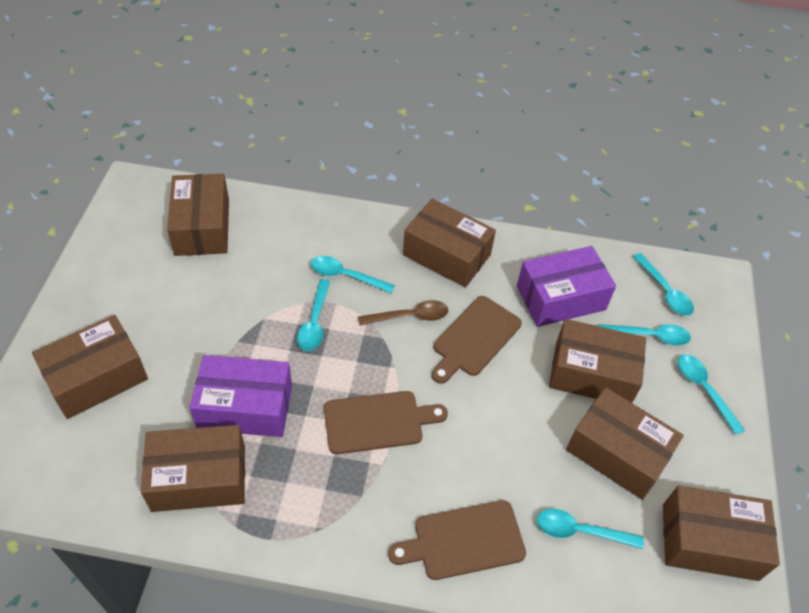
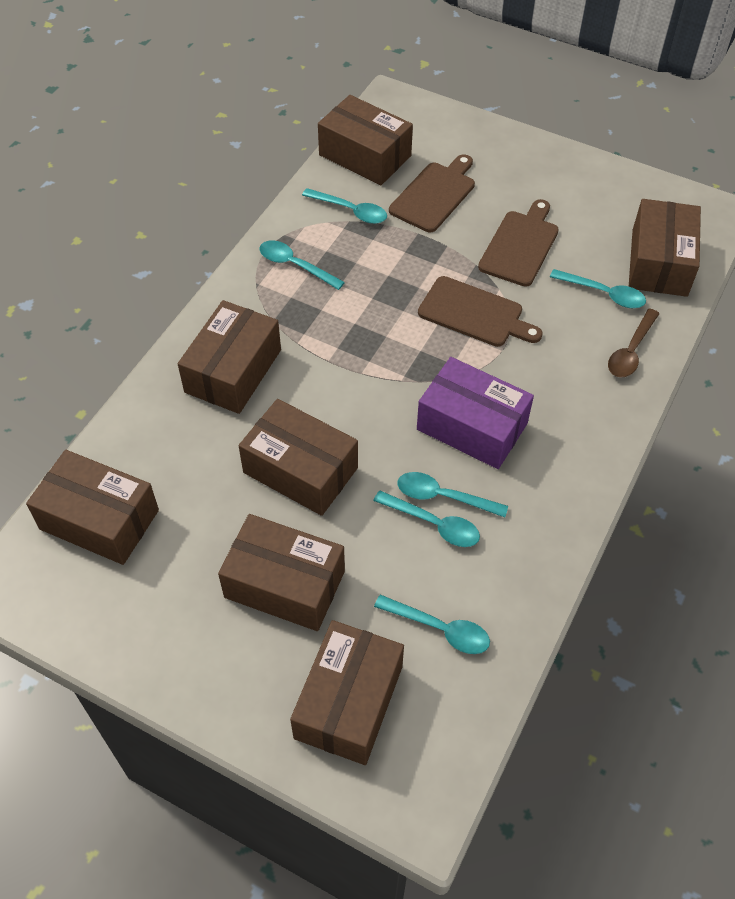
purple box: 2 -> 1

